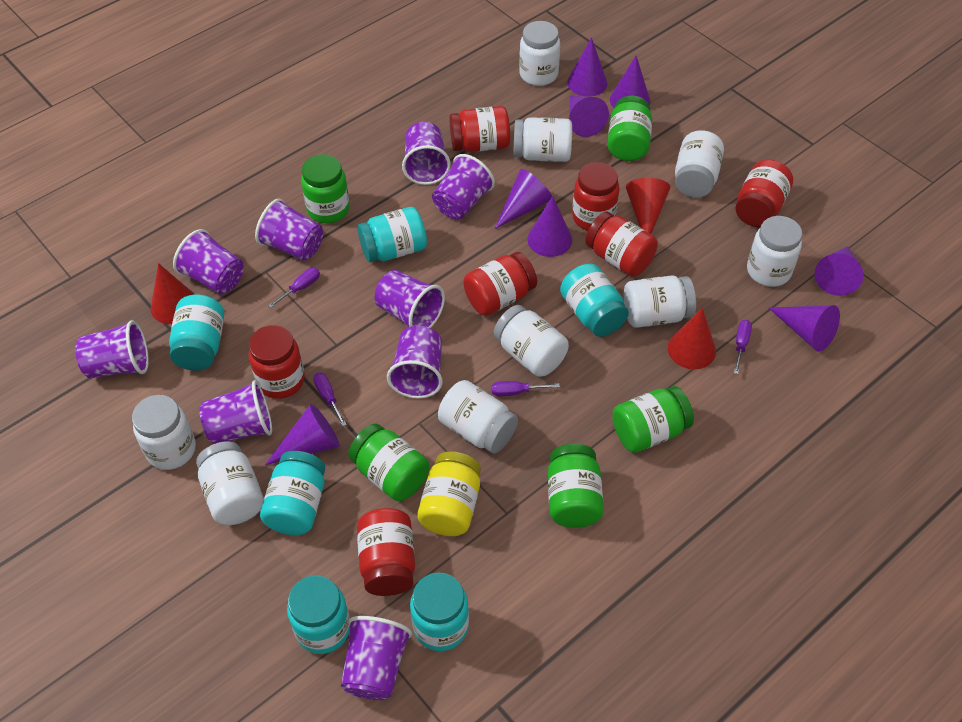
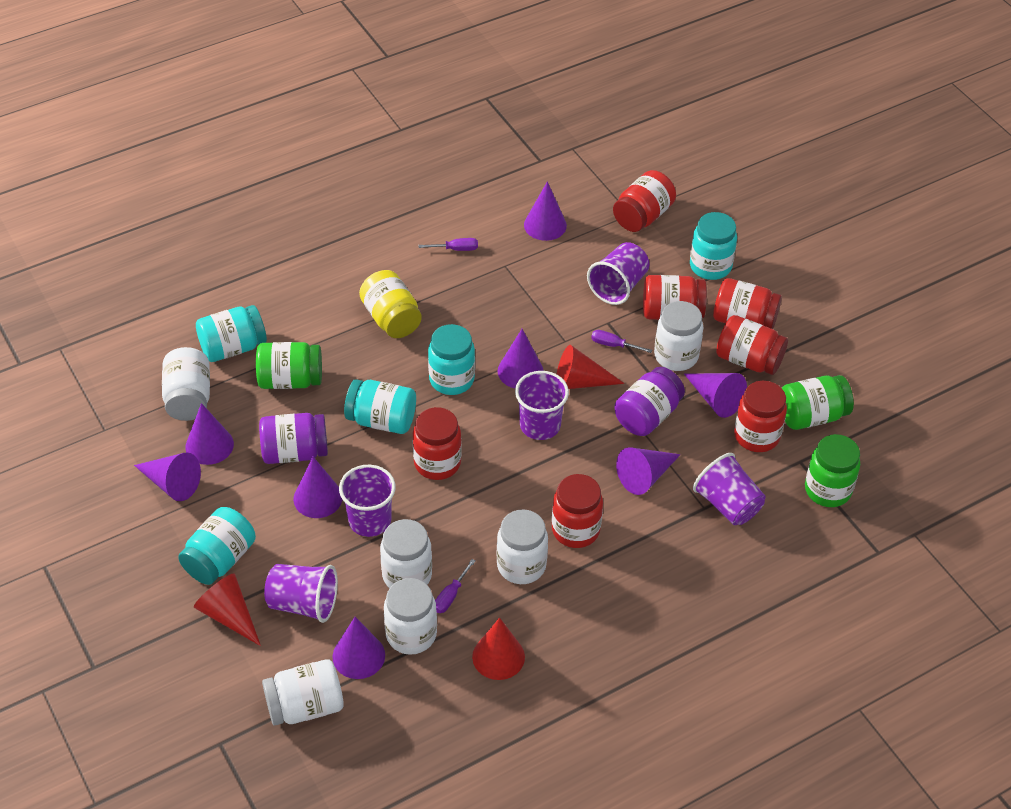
green jar: 5 -> 3
purple cup: 9 -> 5
purple jar: 0 -> 2
purple screwdriver: 4 -> 3
turquoise jar: 6 -> 5
white jar: 9 -> 6

